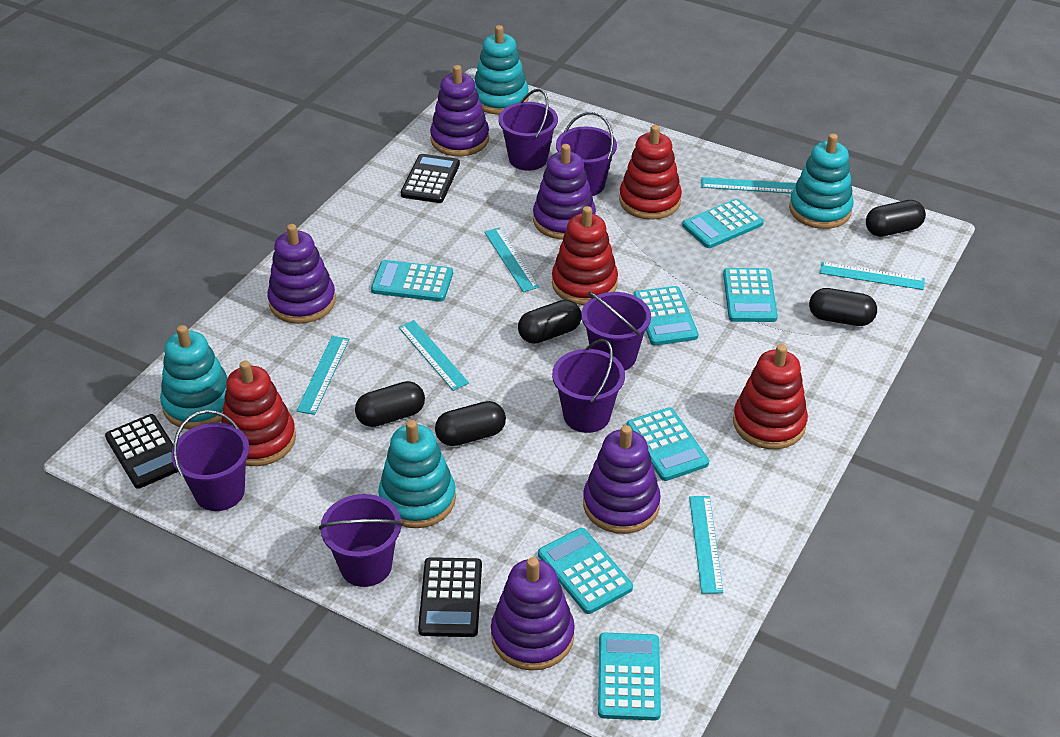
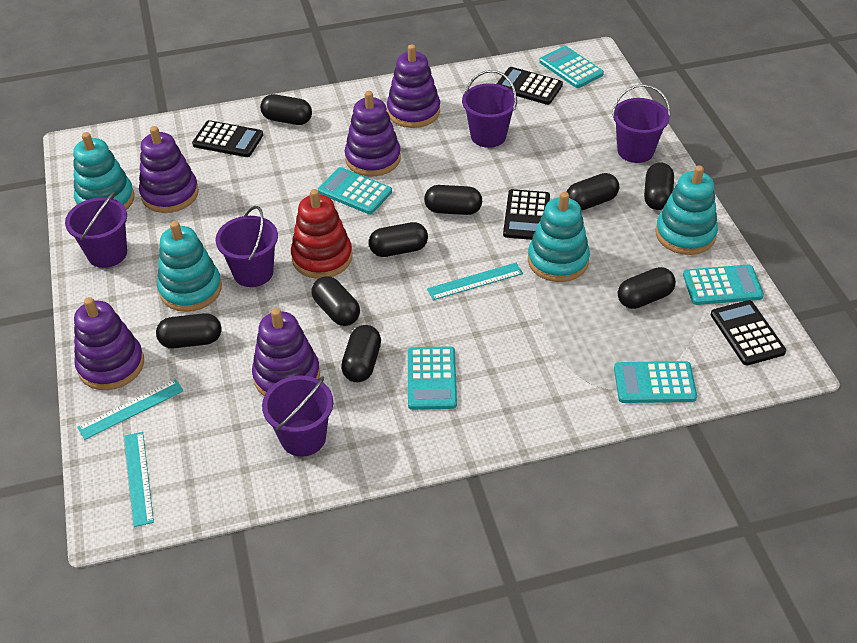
black calculator: 3 -> 4
black capsule: 5 -> 9
purple bucket: 6 -> 5
red stacking toy: 4 -> 1
turquoise calculator: 7 -> 5
turquoise ruler: 6 -> 3

